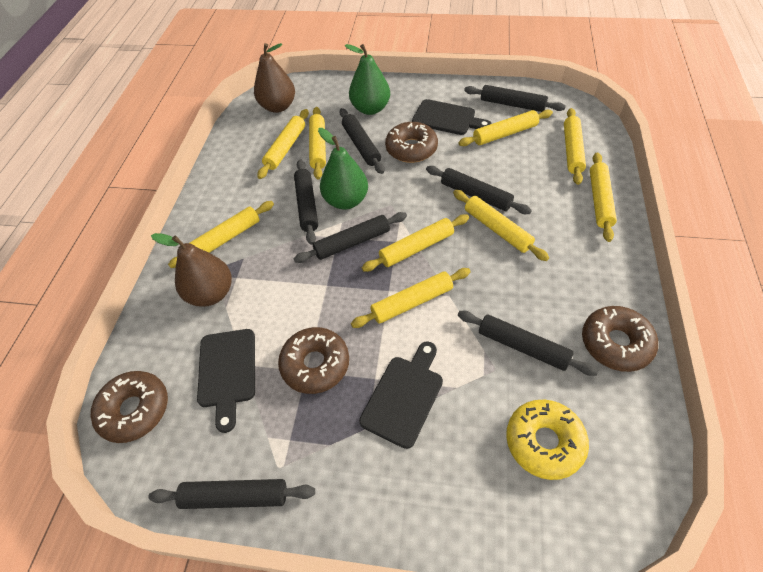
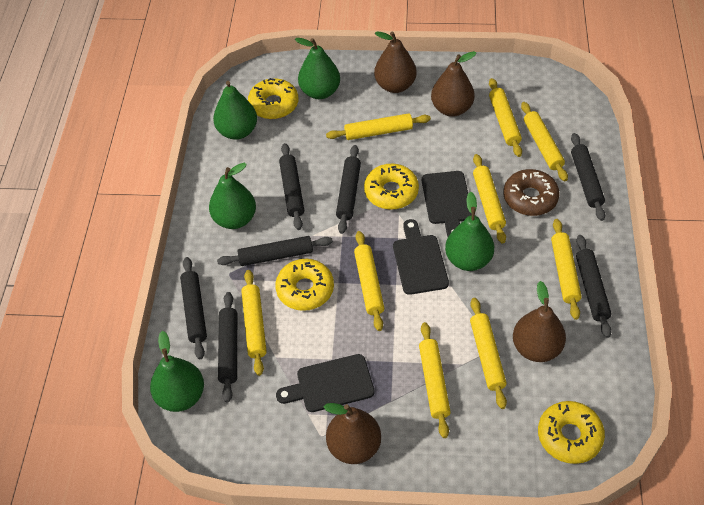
brown donut: 4 -> 1
brown pear: 2 -> 4
green pear: 2 -> 5
yellow donut: 1 -> 4

